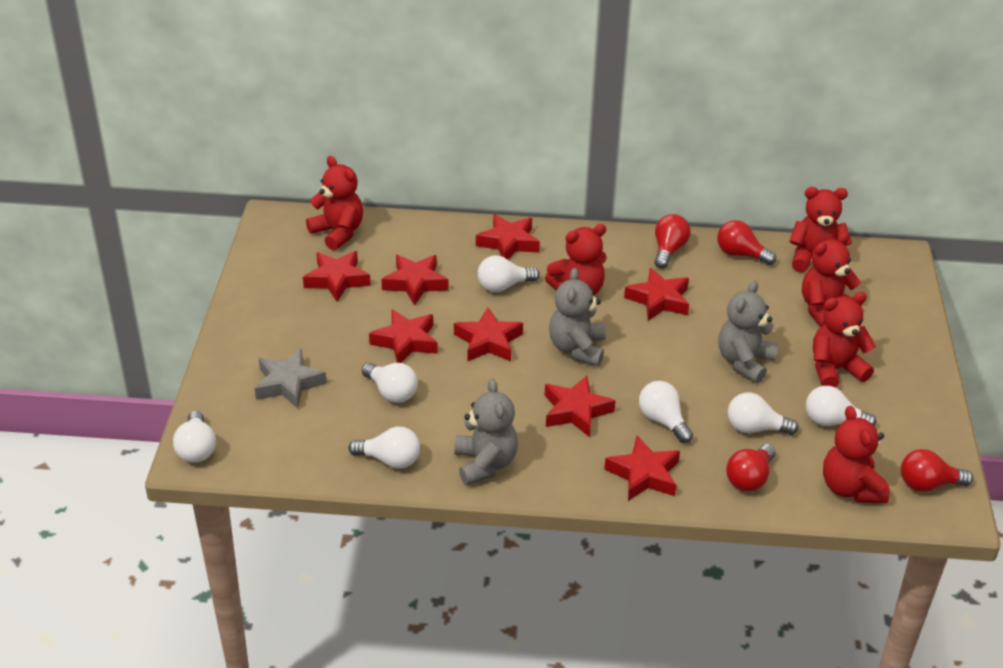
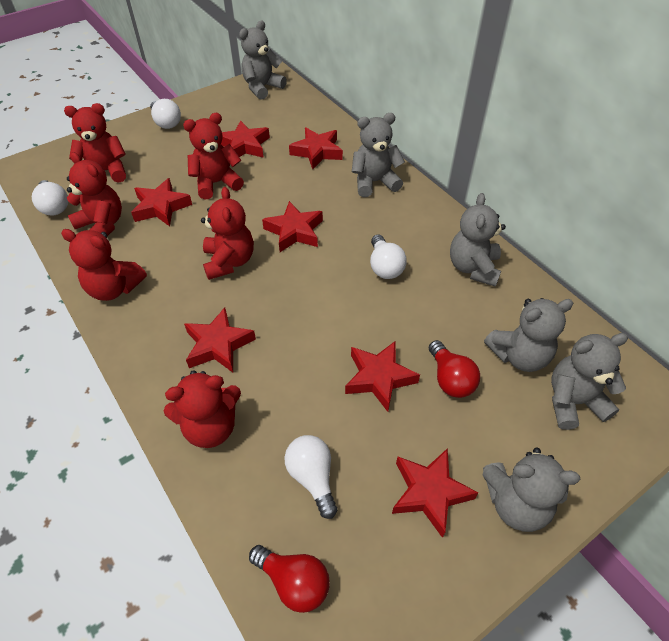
grey star: 1 -> 0
grey teddy bear: 3 -> 6
red light bulb: 4 -> 2
red star: 8 -> 7
white light bulb: 7 -> 4

